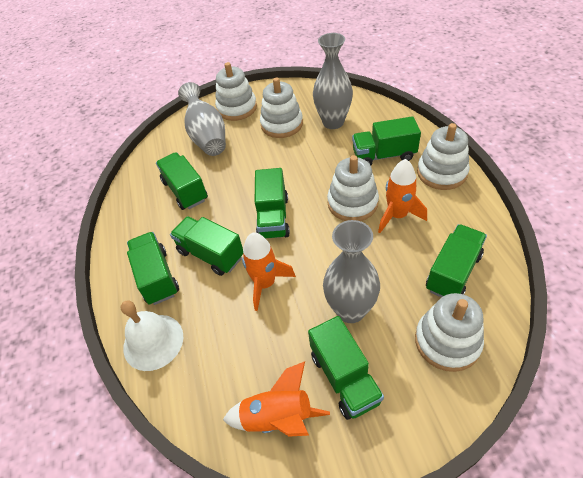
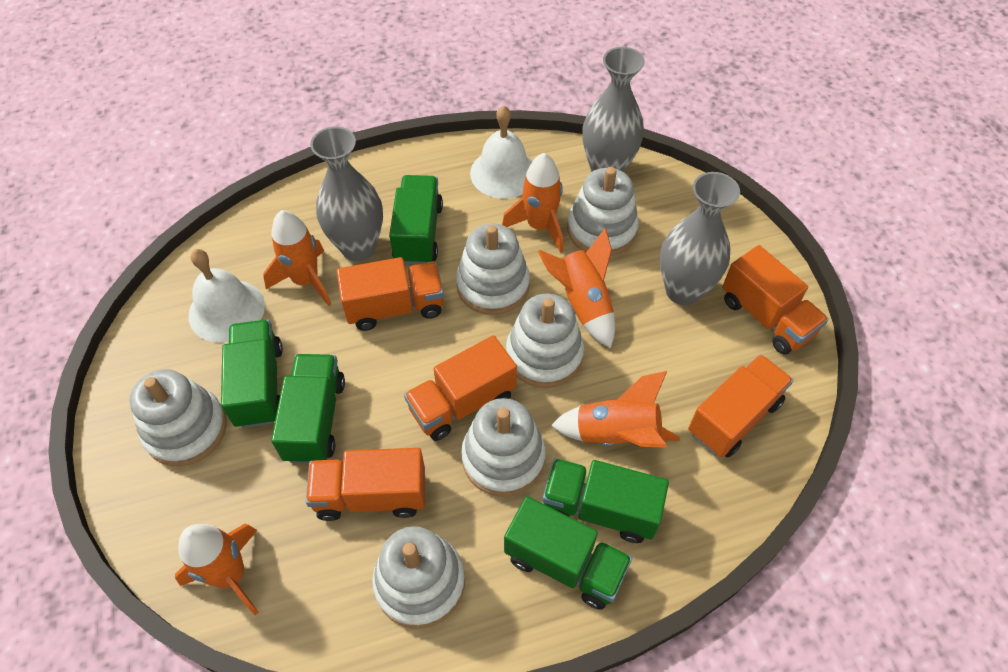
green truck: 7 -> 5
orange rocket: 3 -> 5
orange truck: 0 -> 5
white bell: 1 -> 2
white stacking toy: 5 -> 6

